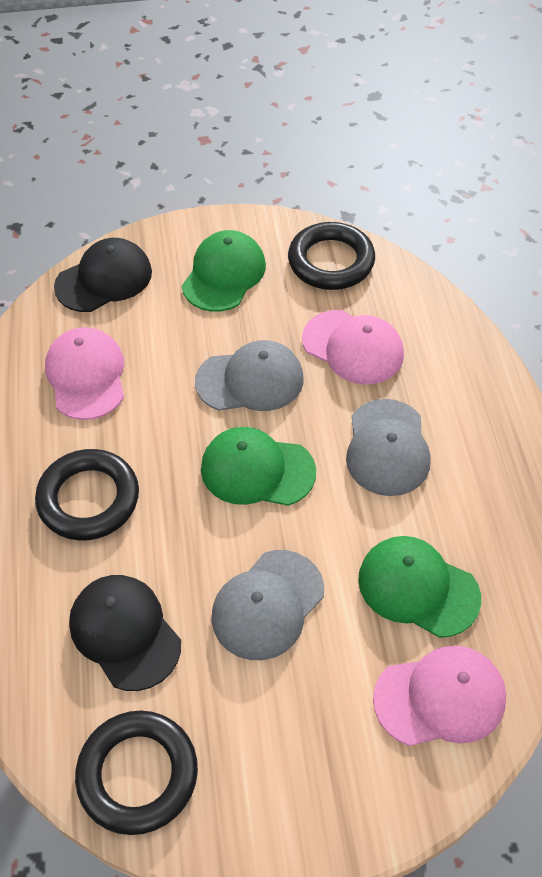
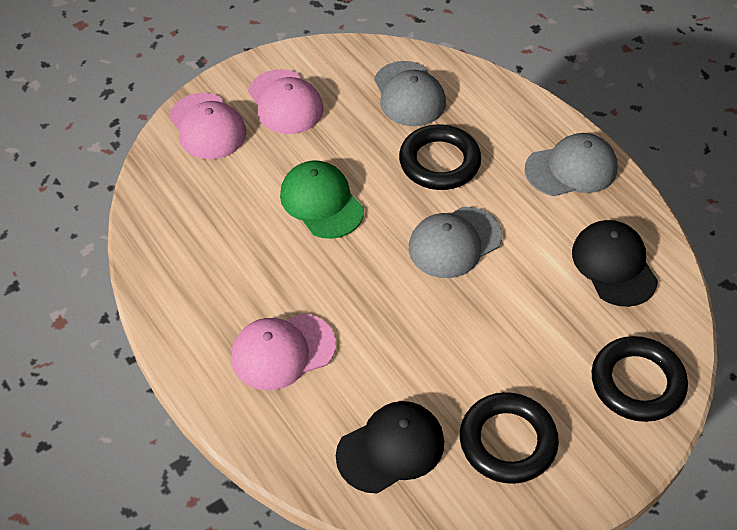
green cap: 3 -> 1

